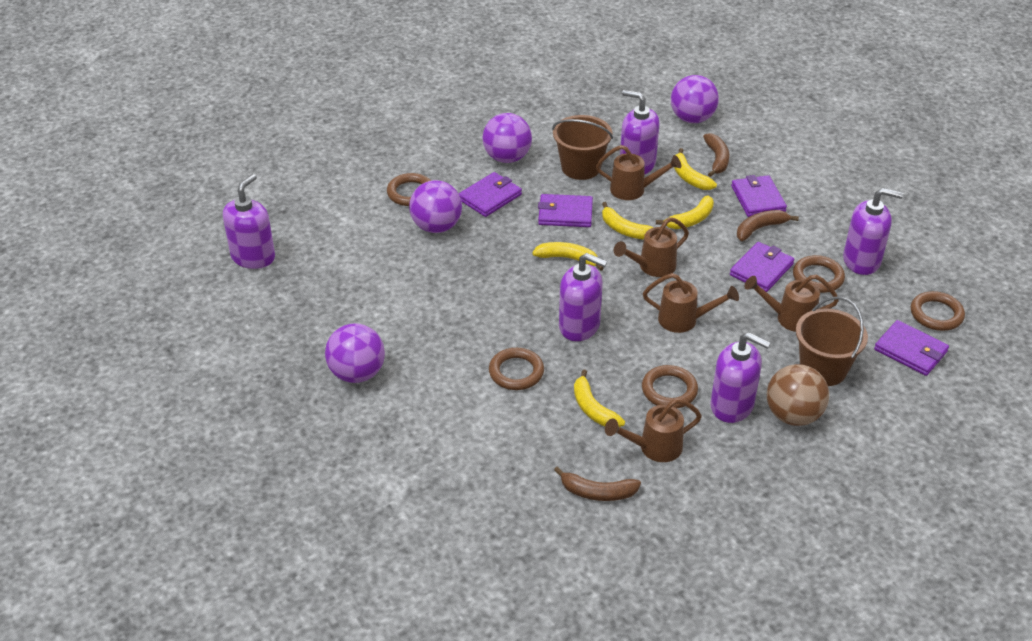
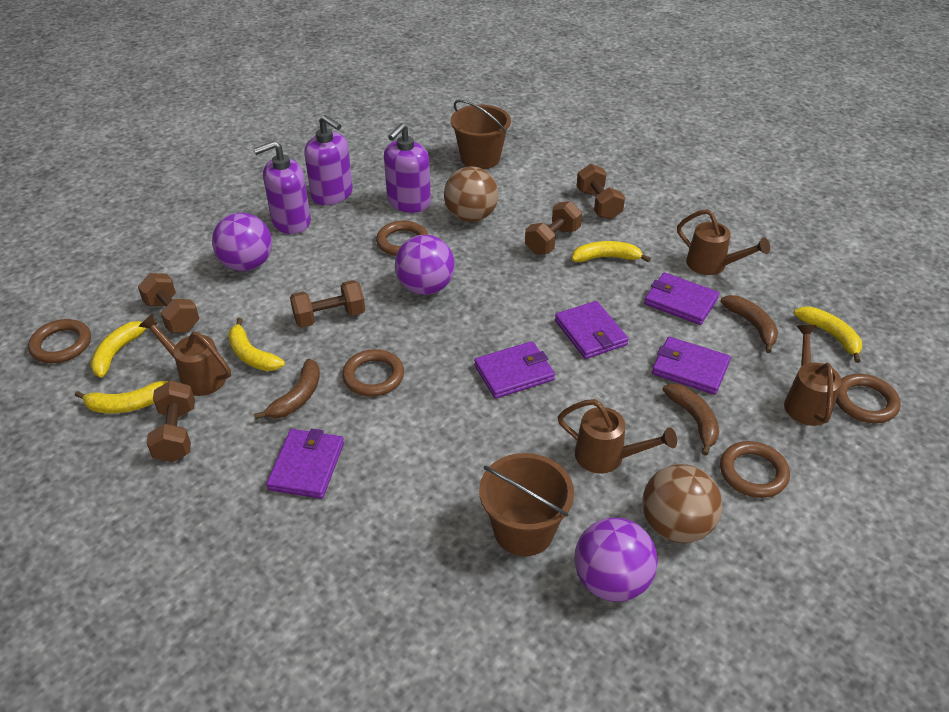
brown ball: 1 -> 2
brown dumbbell: 0 -> 5
brown watering can: 5 -> 4
purple ball: 4 -> 3
purple soap dispenser: 5 -> 3

